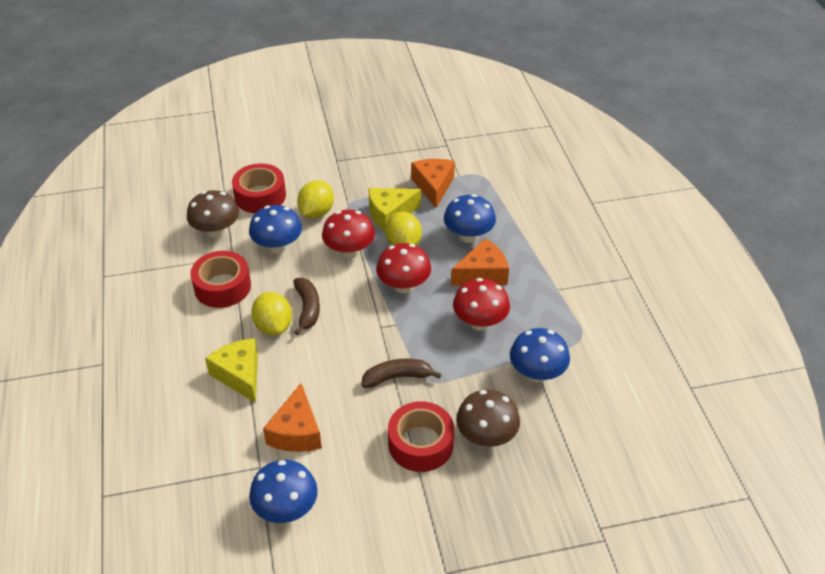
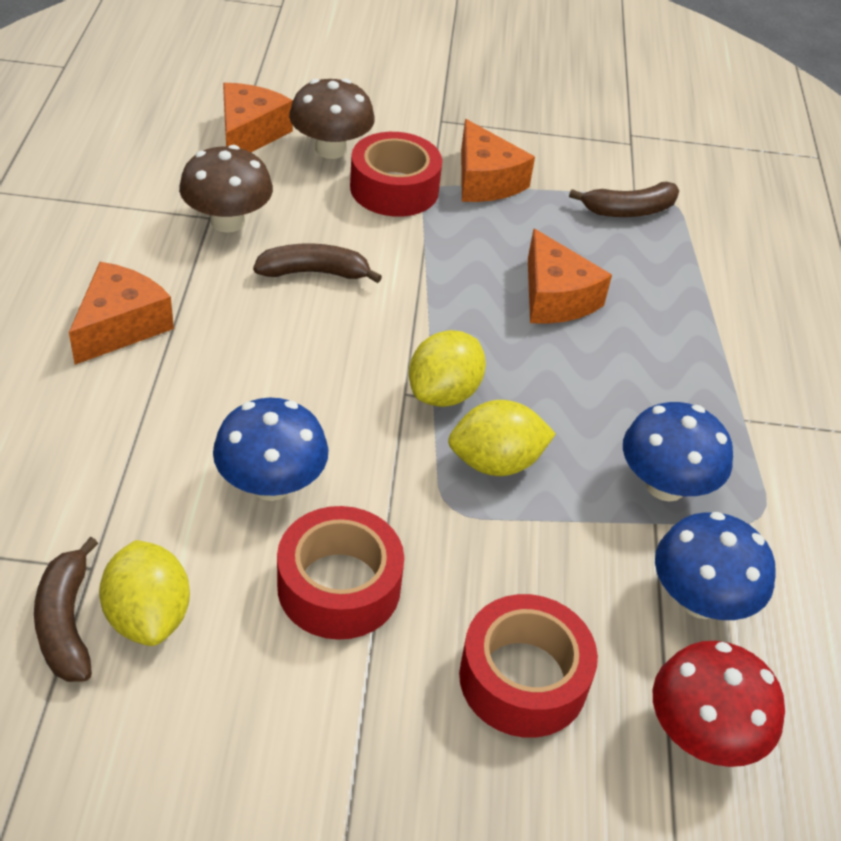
blue mushroom: 4 -> 3
brown banana: 2 -> 3
orange cheese: 3 -> 4
red mushroom: 3 -> 1
yellow cheese: 2 -> 0

